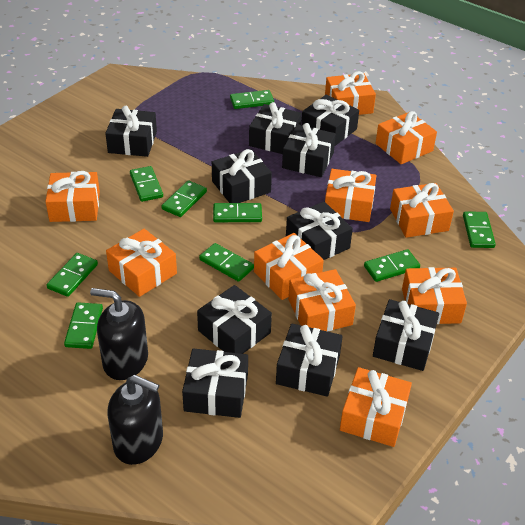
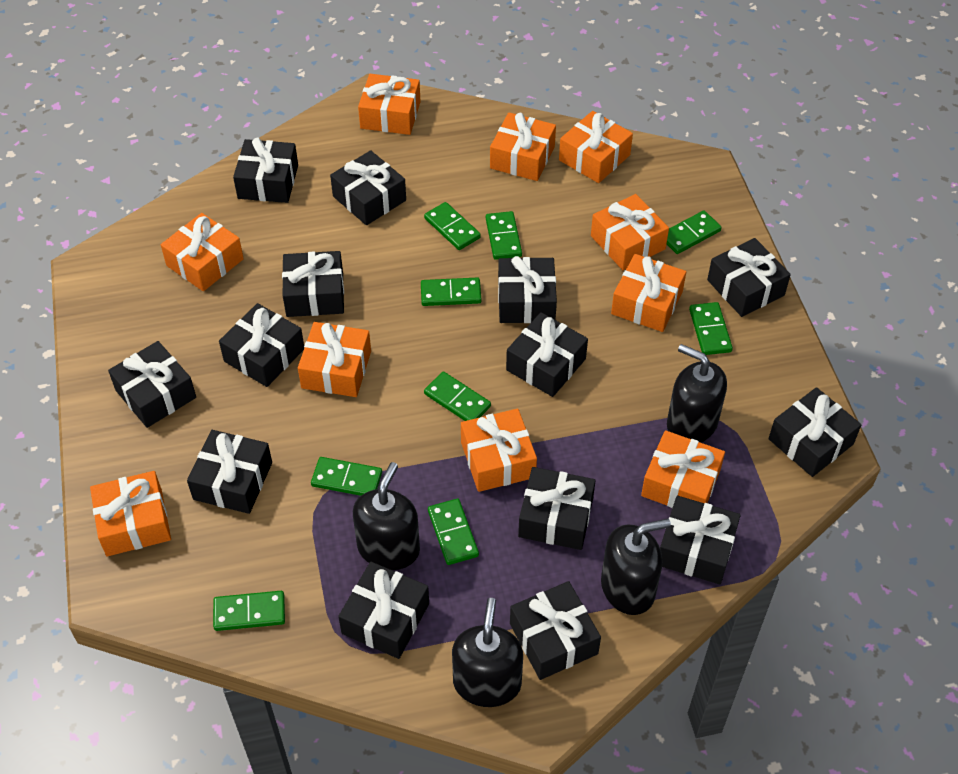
black gift: 10 -> 14
black soap dispenser: 2 -> 4

